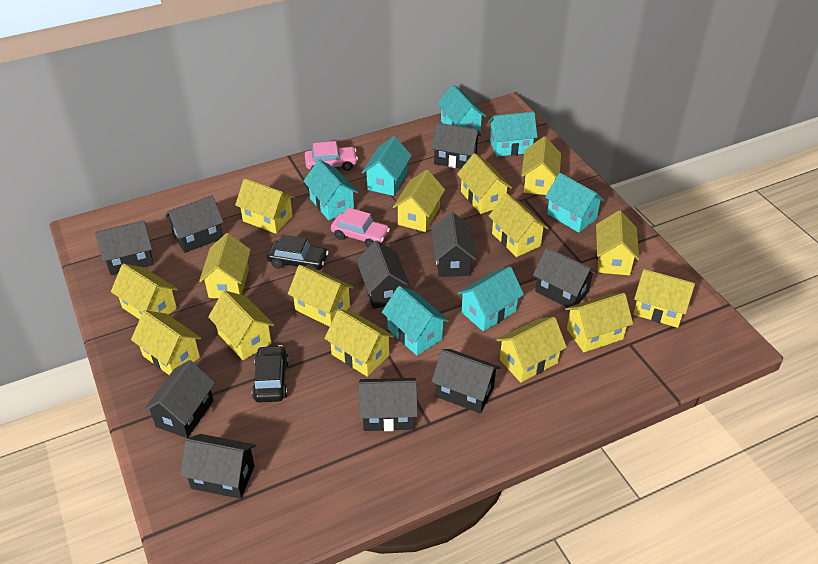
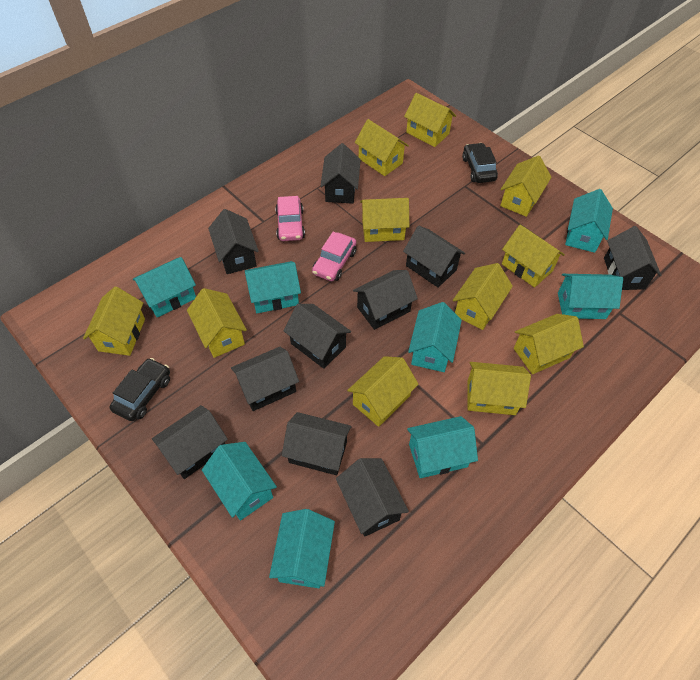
turquoise house: 7 -> 8
yellow house: 15 -> 11

